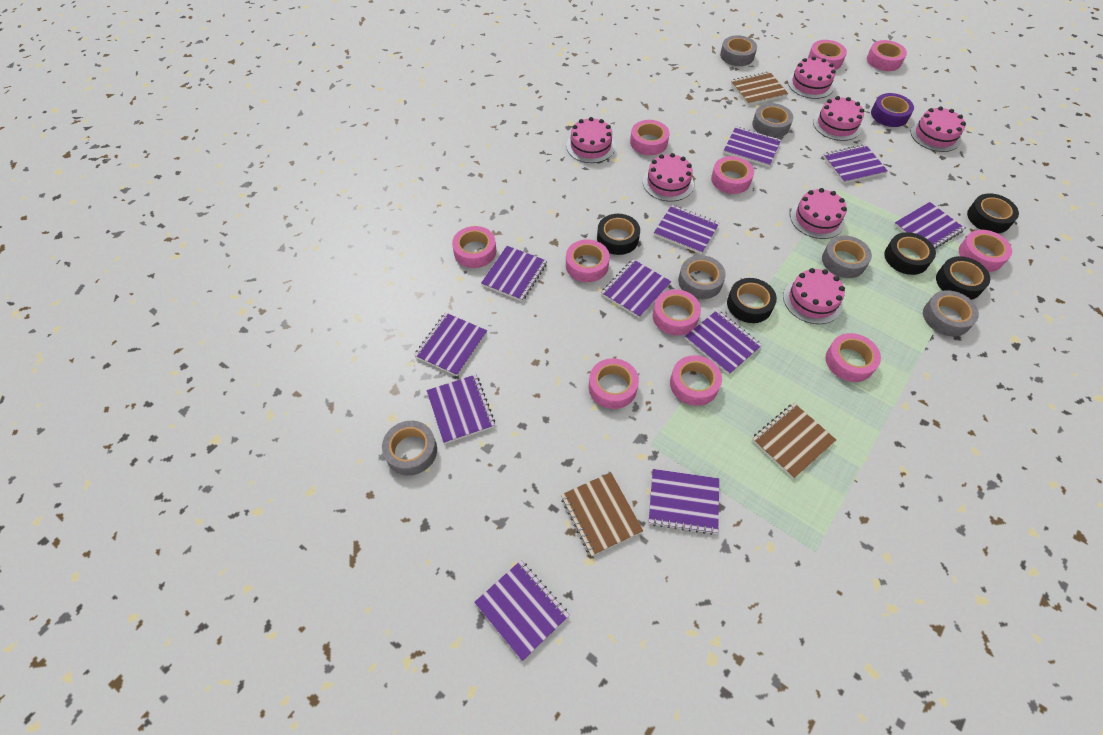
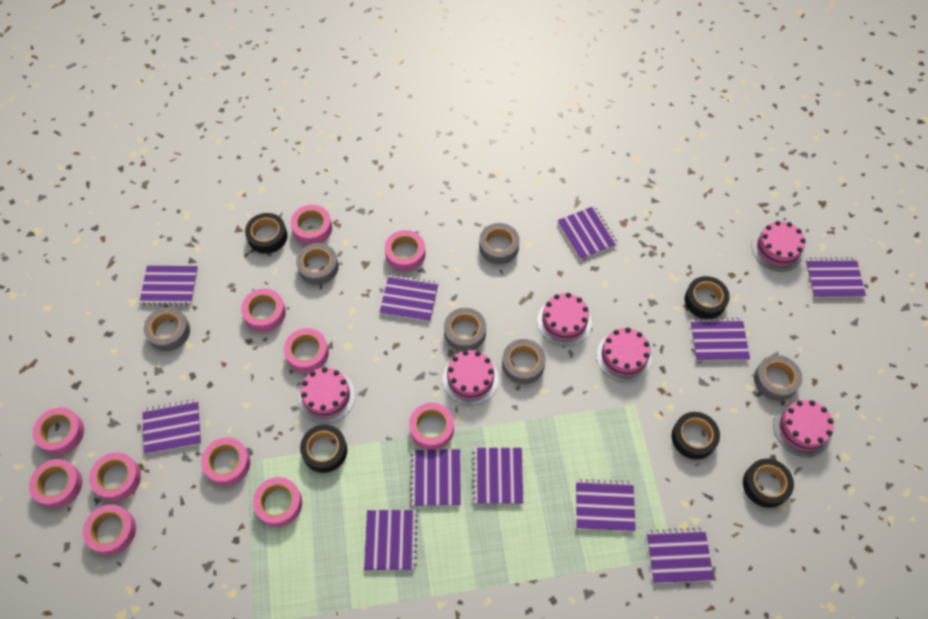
brown notebook: 3 -> 0
pink cake: 7 -> 6
purple tape: 1 -> 0

